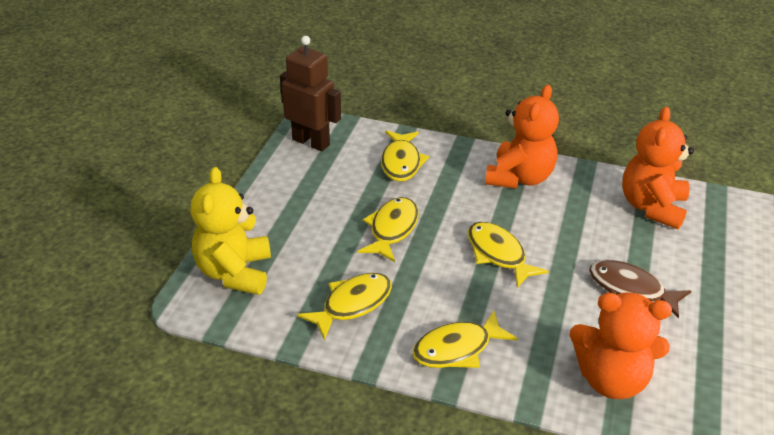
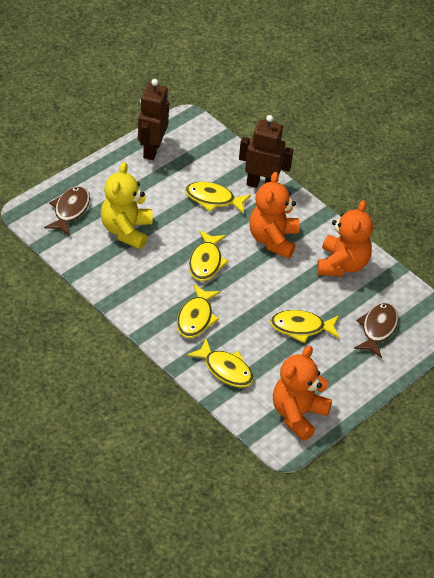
brown fish: 1 -> 2
brown robot: 1 -> 2

